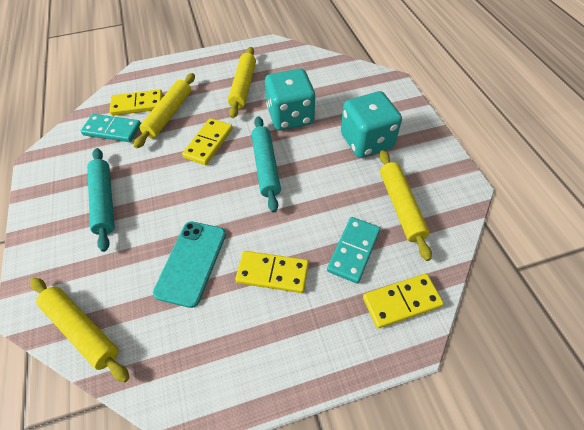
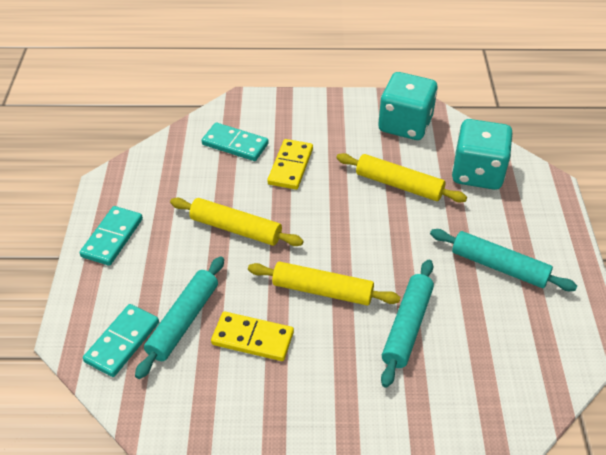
turquoise domino: 2 -> 3
turquoise phone: 1 -> 0
turquoise rolling pin: 2 -> 3
yellow domino: 4 -> 2
yellow rolling pin: 4 -> 3

